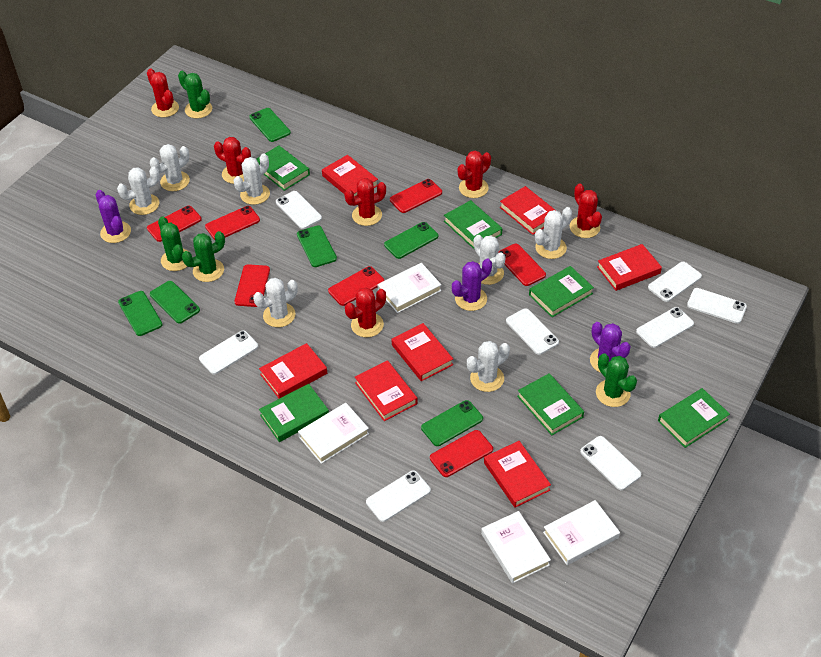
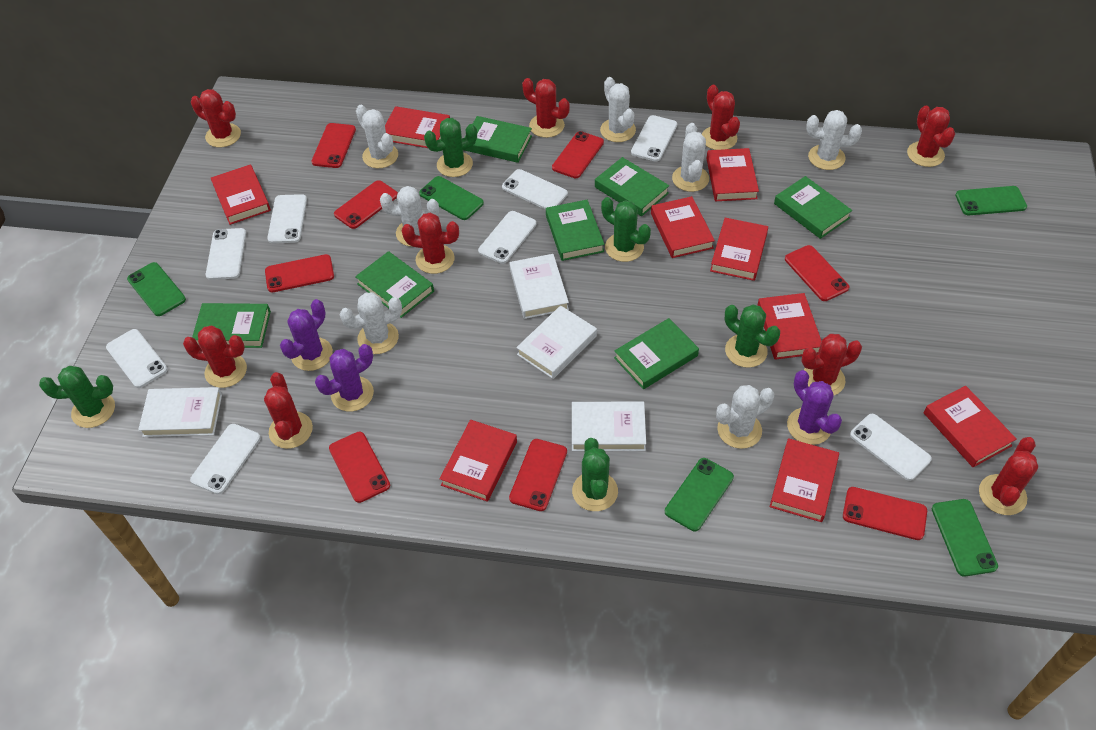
green book: 6 -> 7
green cactus: 4 -> 5
green phone: 6 -> 5
red book: 7 -> 9
red cactus: 6 -> 9
red phone: 7 -> 8

